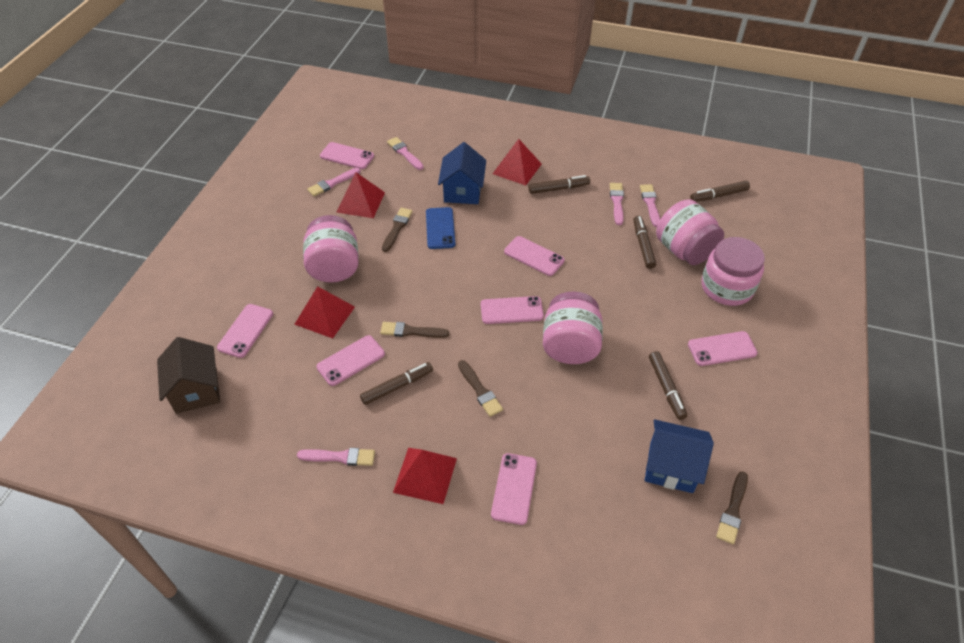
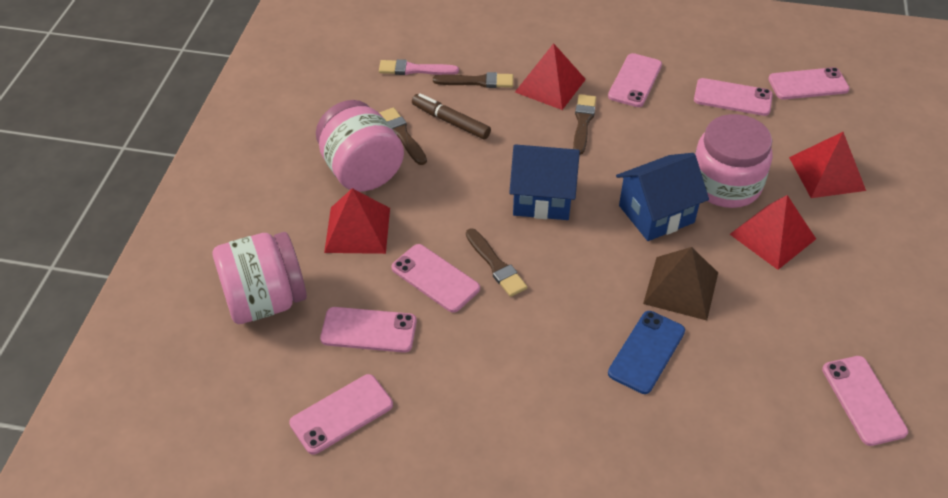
brown house: 1 -> 0
brown marker: 5 -> 1
brown pyramid: 0 -> 1
pink brush: 5 -> 1
pink jar: 4 -> 3

